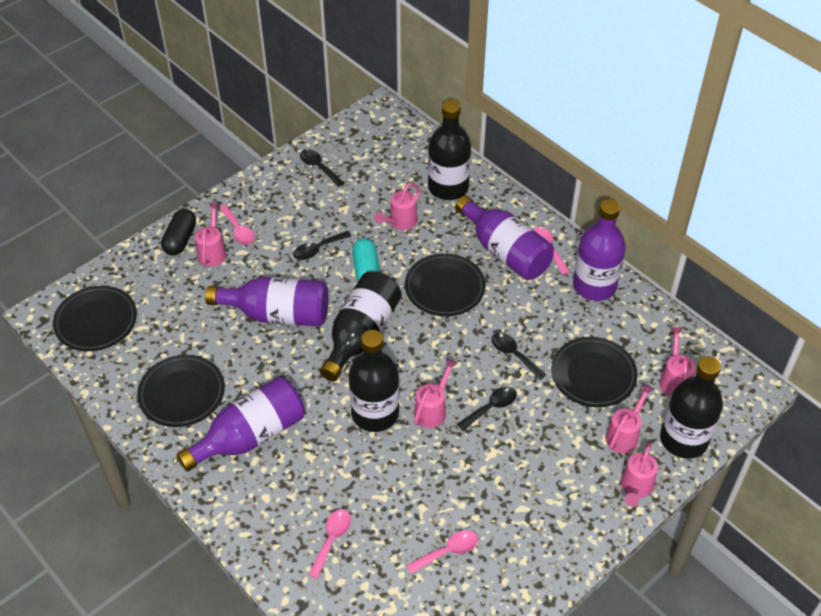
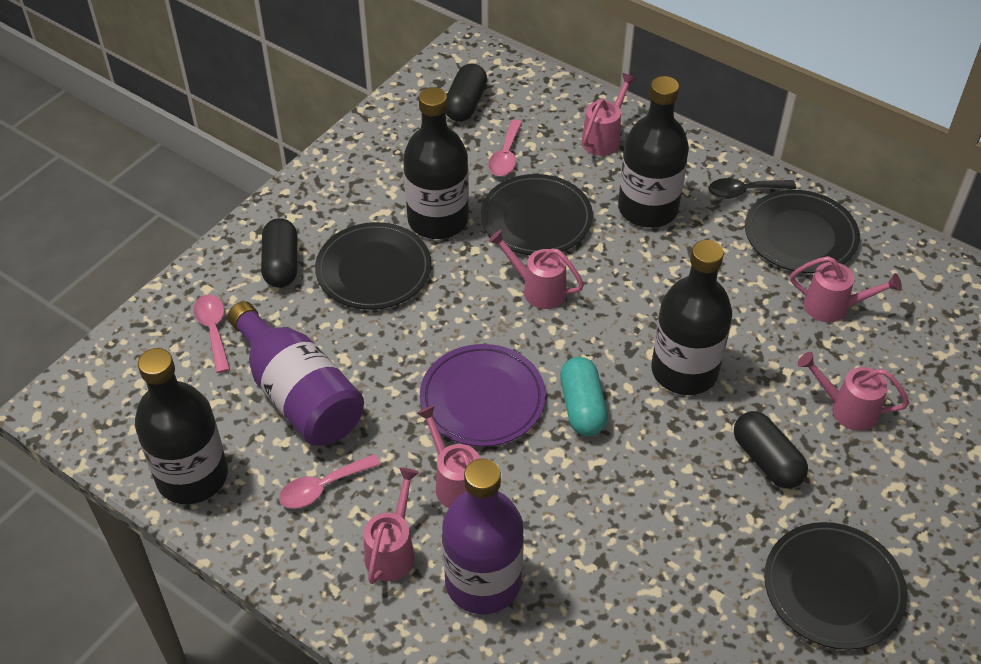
black capsule: 1 -> 3
black spoon: 4 -> 1
pink spoon: 4 -> 3
purple bottle: 4 -> 2
purple plate: 0 -> 1

